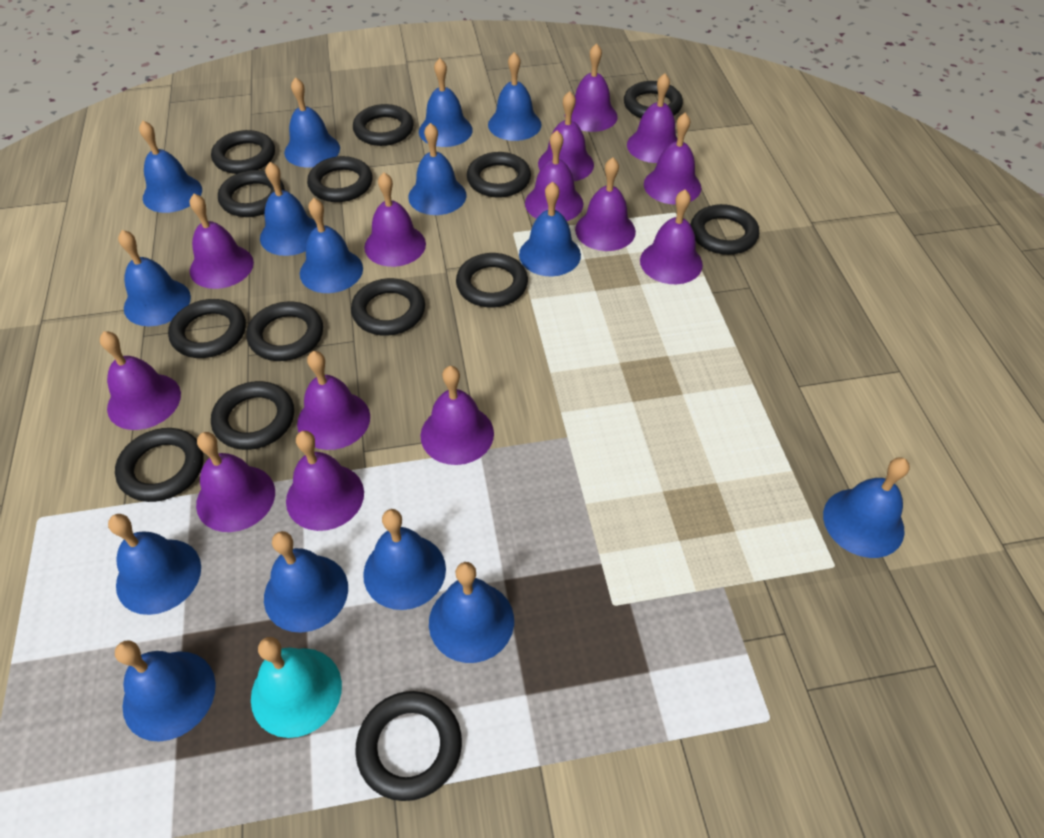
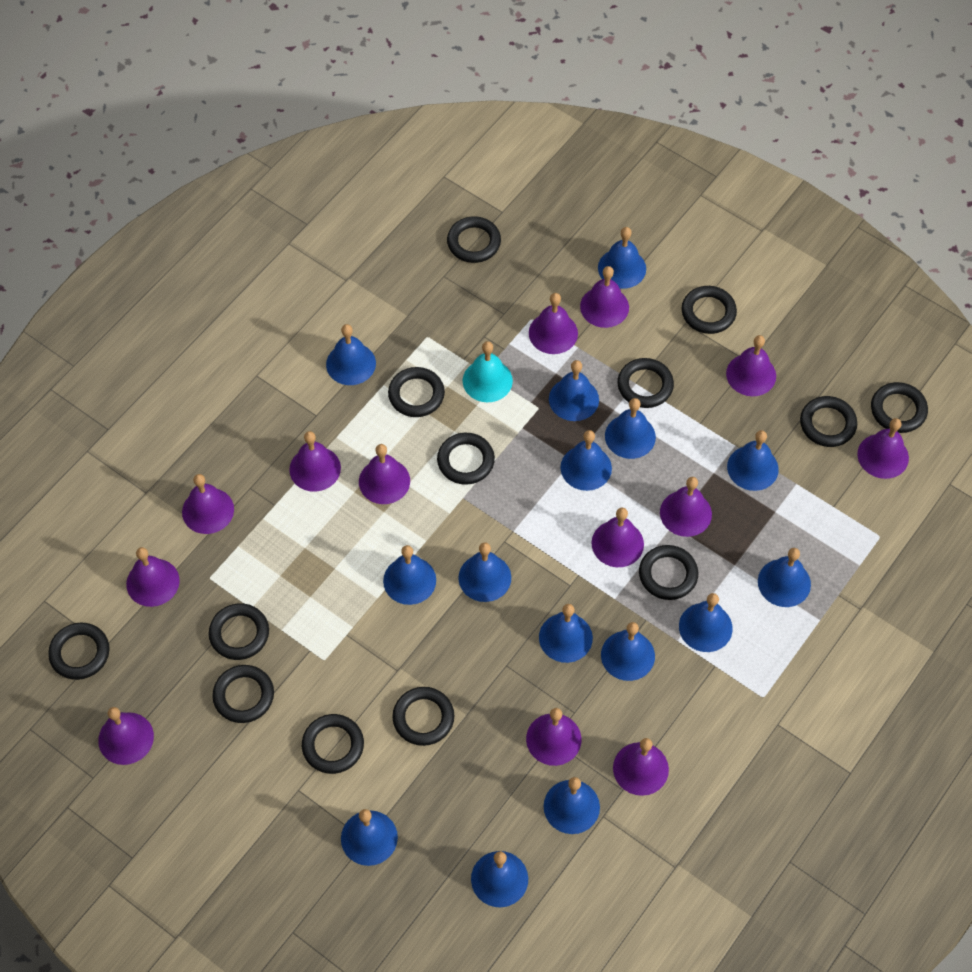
black ring: 14 -> 13
purple bell: 14 -> 13

